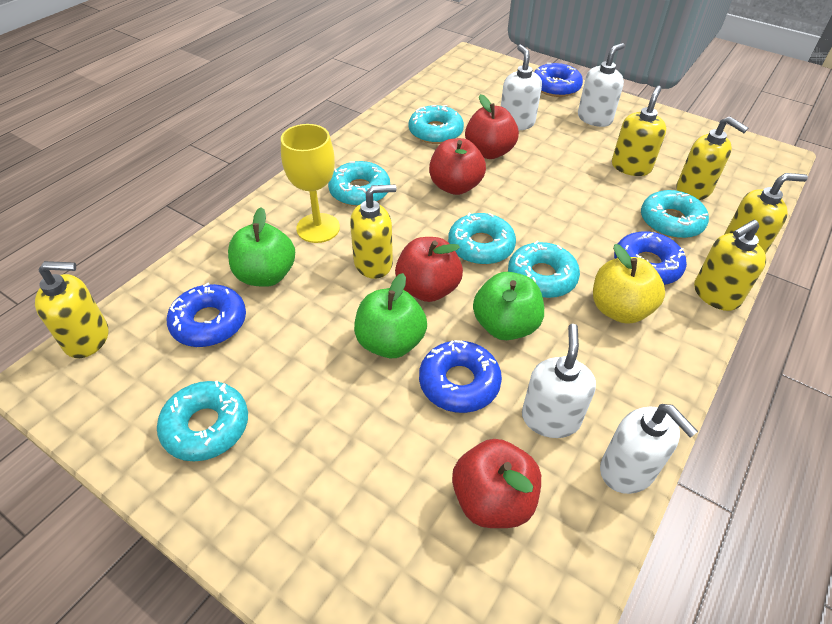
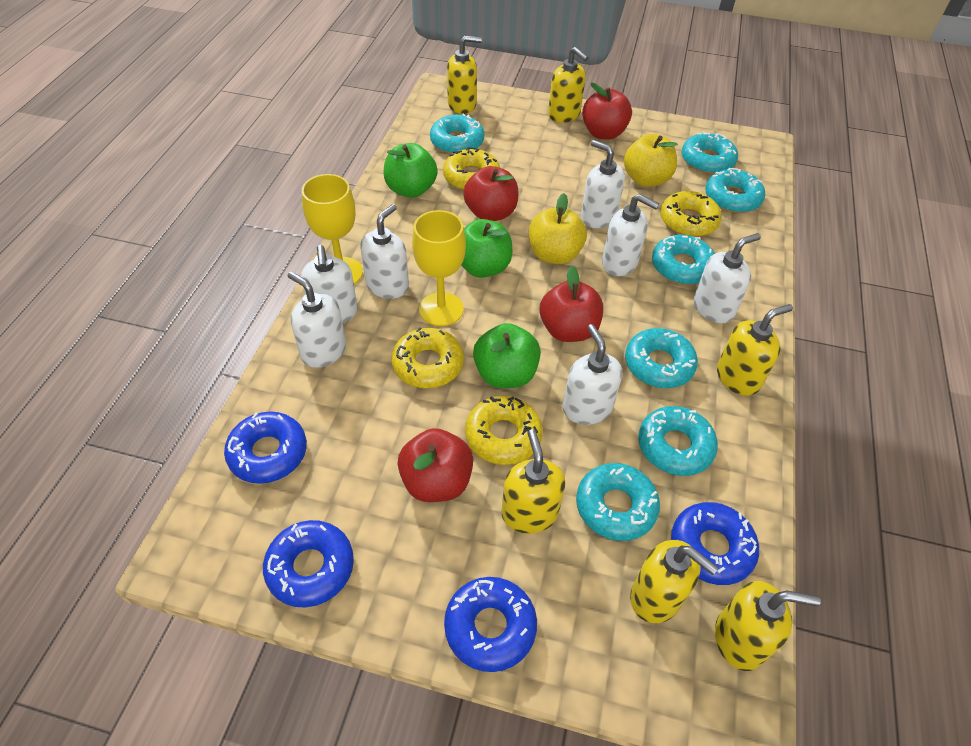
turquoise donut: 6 -> 7
white soap dispenser: 4 -> 7
yellow apple: 1 -> 2
yellow donut: 0 -> 4
yellow goblet: 1 -> 2

